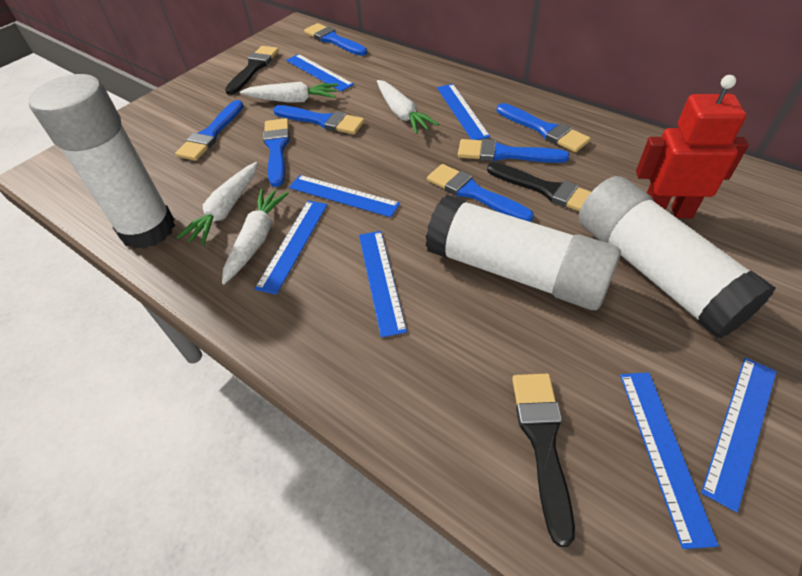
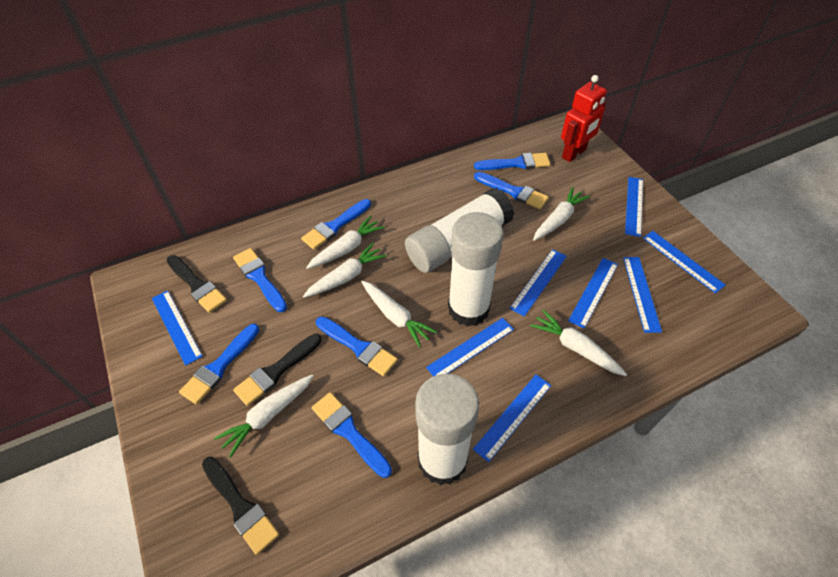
blue ruler: 7 -> 8
white carrot: 4 -> 6

